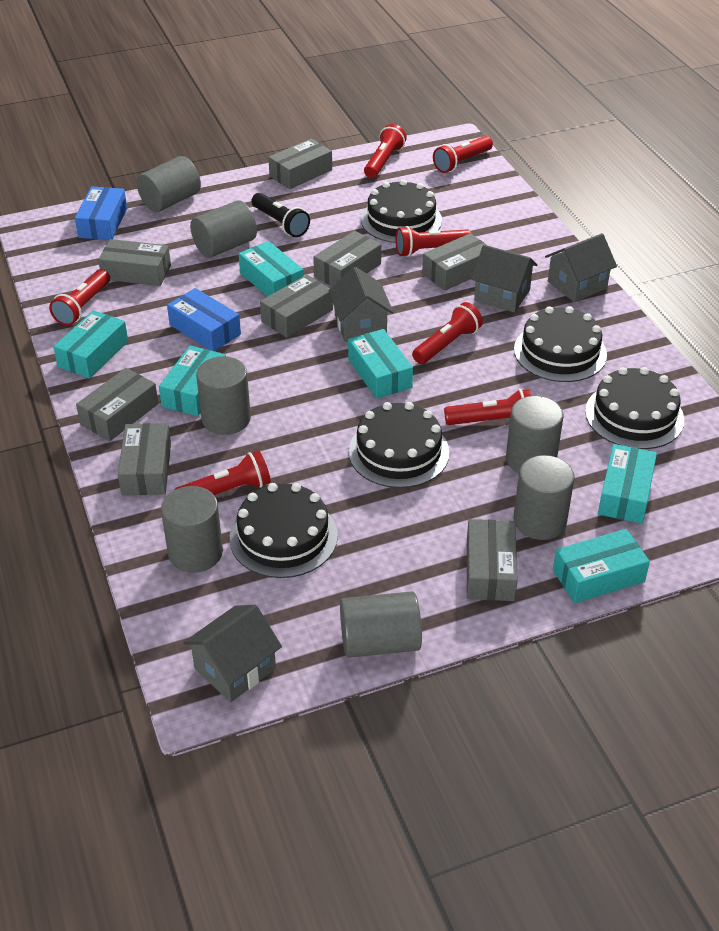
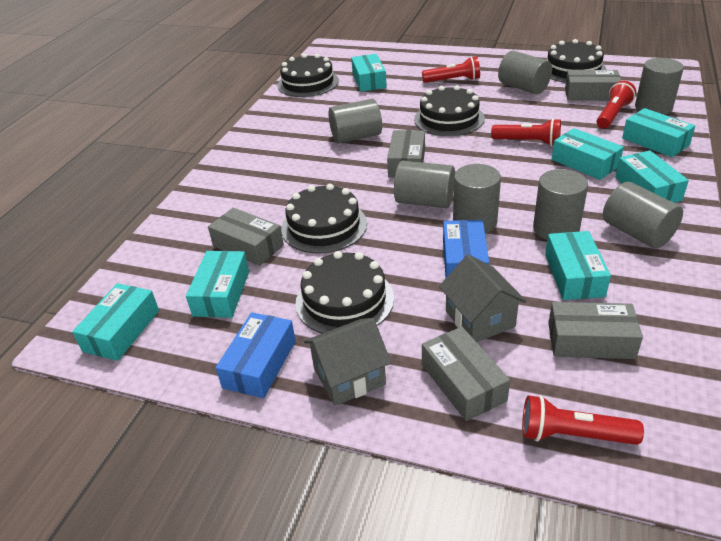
black flashlight: 1 -> 0
grey box: 8 -> 5
grey house: 4 -> 2
red flashlight: 7 -> 4
turquoise box: 6 -> 7

